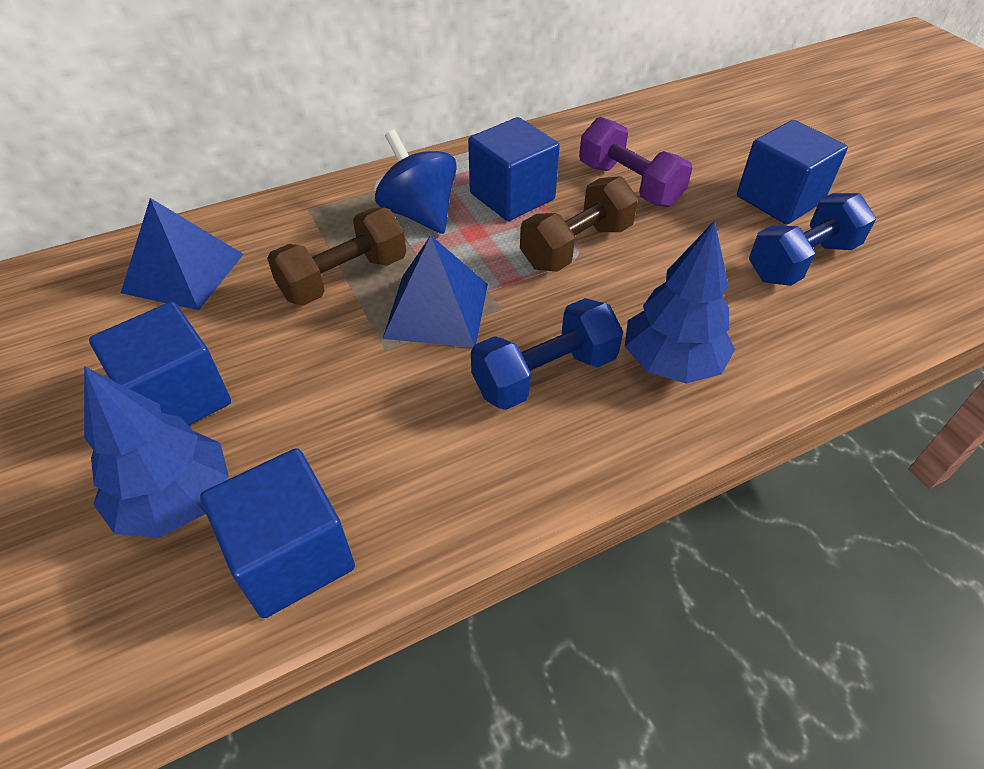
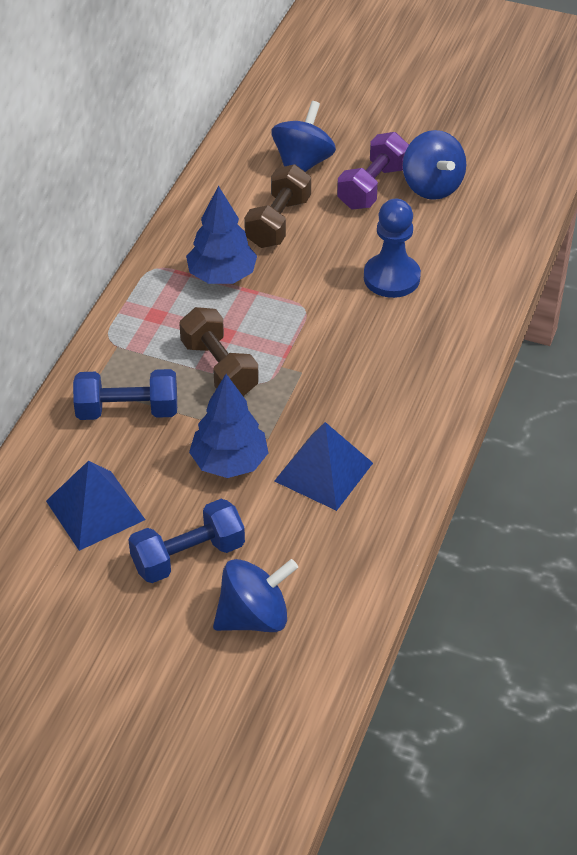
blue cube: 4 -> 0
blue pawn: 0 -> 1
blue spinning top: 1 -> 3

